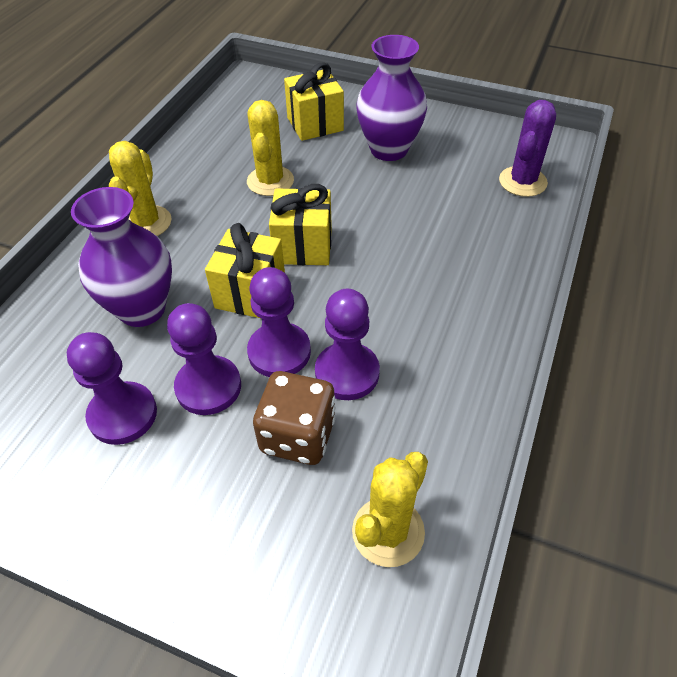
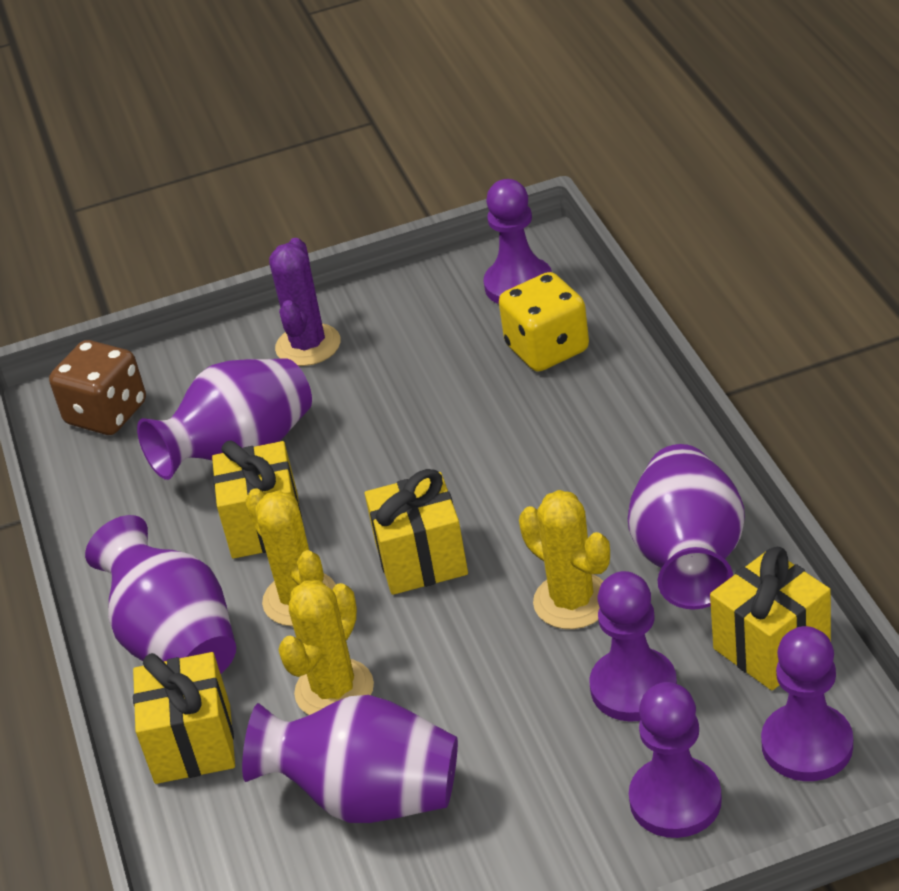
purple vase: 2 -> 4
yellow dice: 0 -> 1
yellow gift: 3 -> 4

